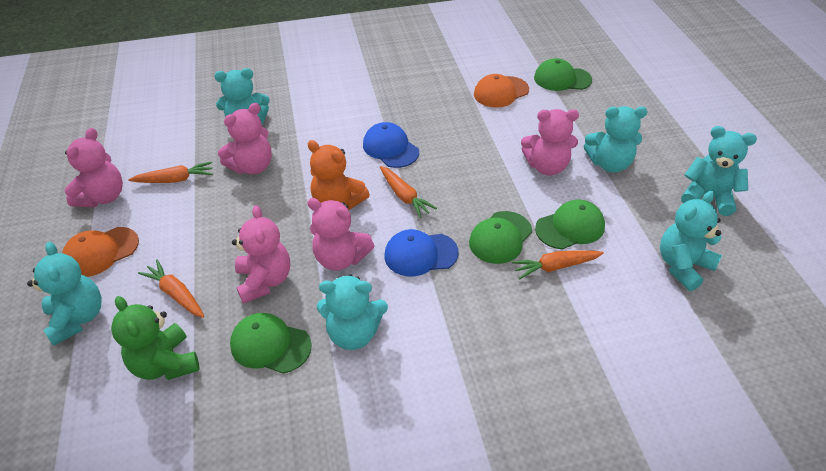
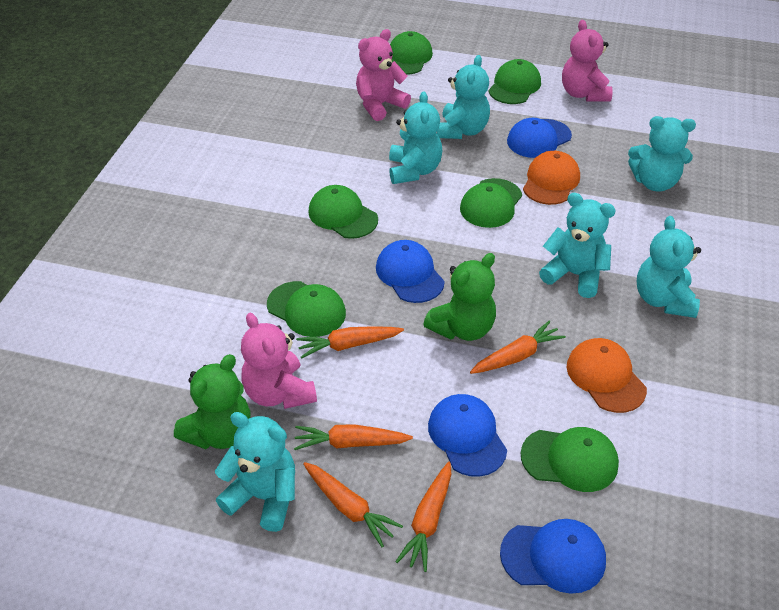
blue cap: 2 -> 4
green cap: 4 -> 6
green teddy bear: 1 -> 2
orange carrot: 4 -> 5
orange teddy bear: 1 -> 0
pink teddy bear: 5 -> 3

